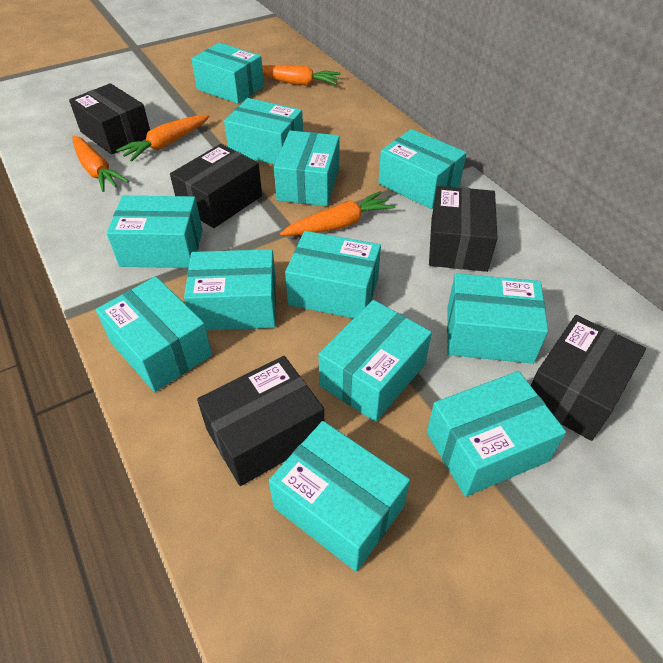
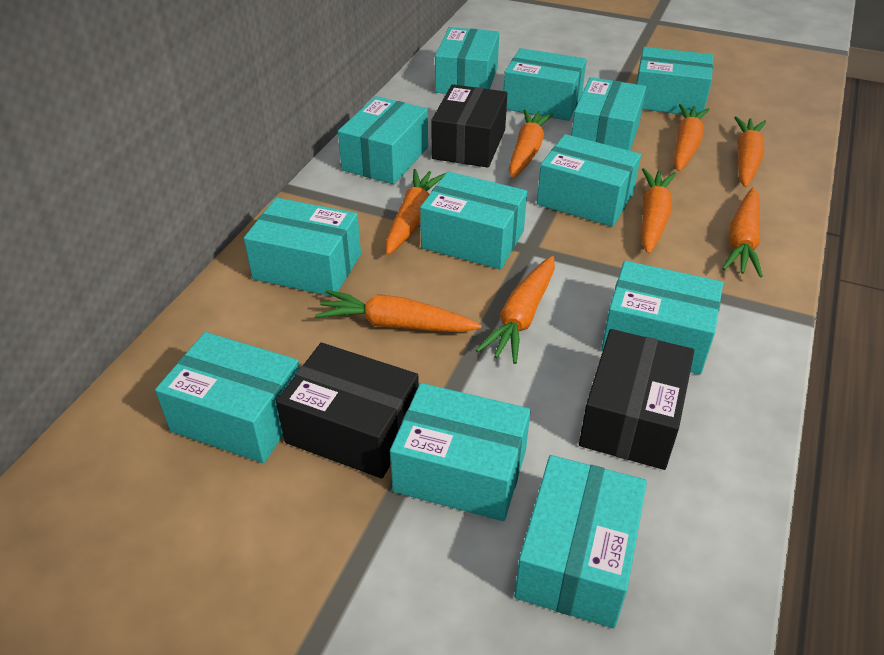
black box: 5 -> 3
orange carrot: 4 -> 8

